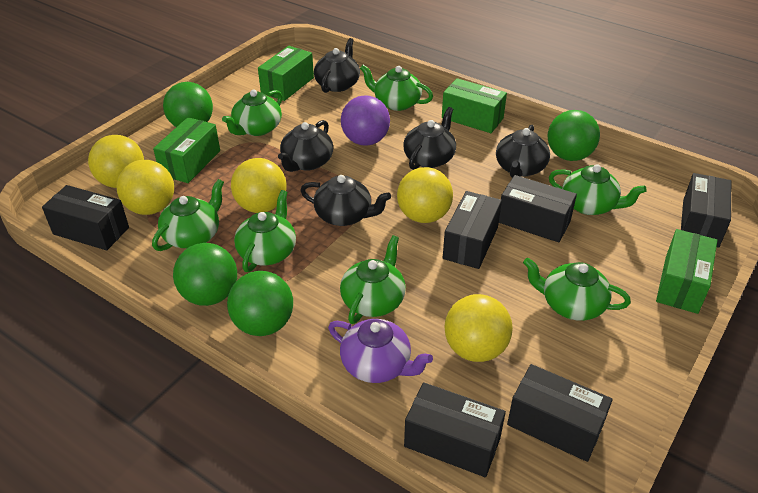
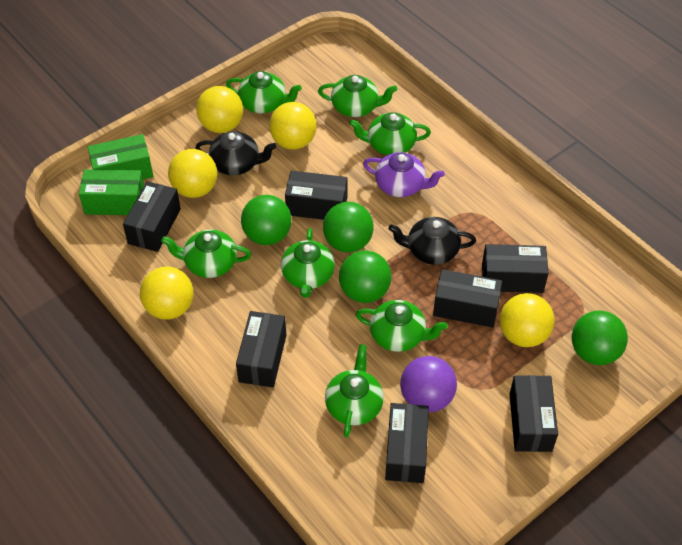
black box: 6 -> 7
black teapot: 5 -> 2
green box: 4 -> 2

